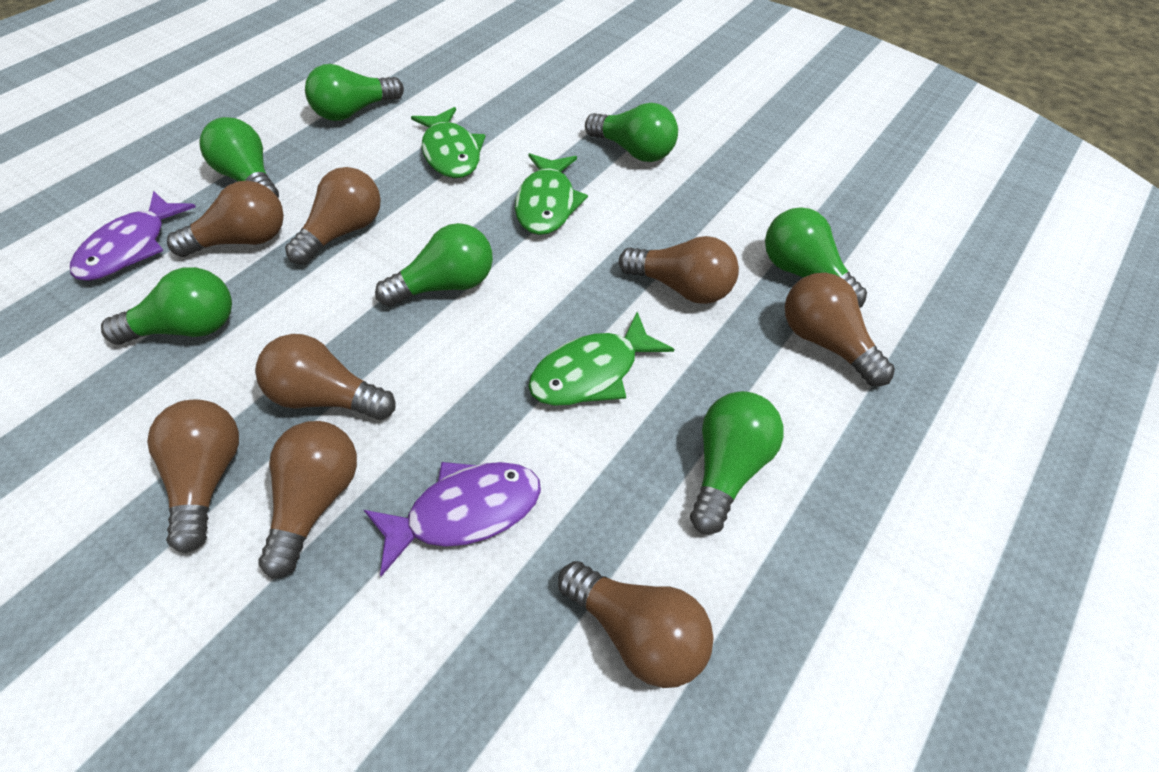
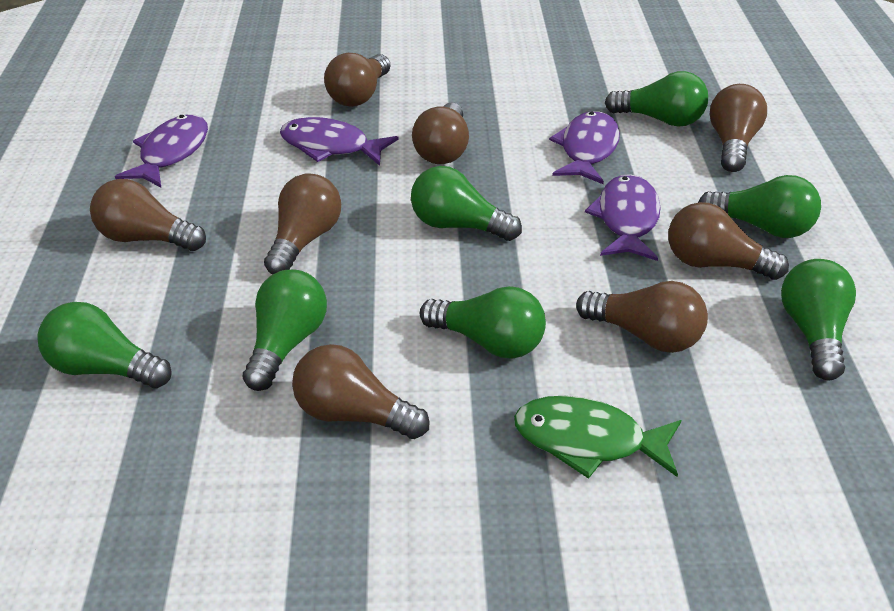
green fish: 3 -> 1
purple fish: 2 -> 4

